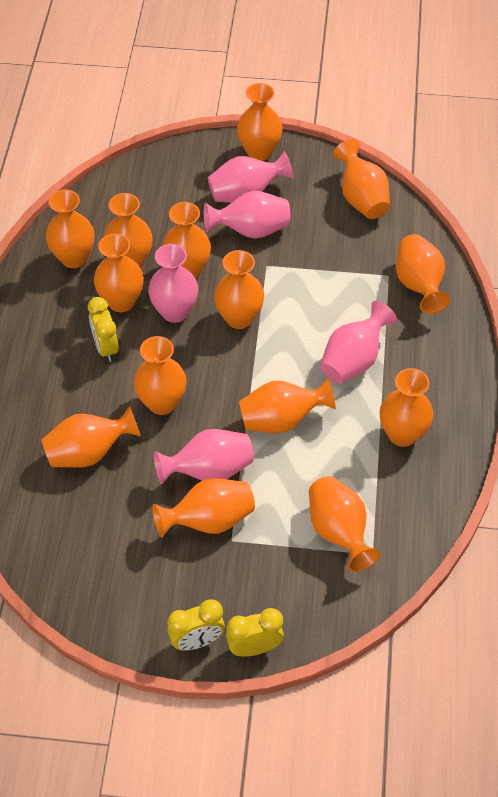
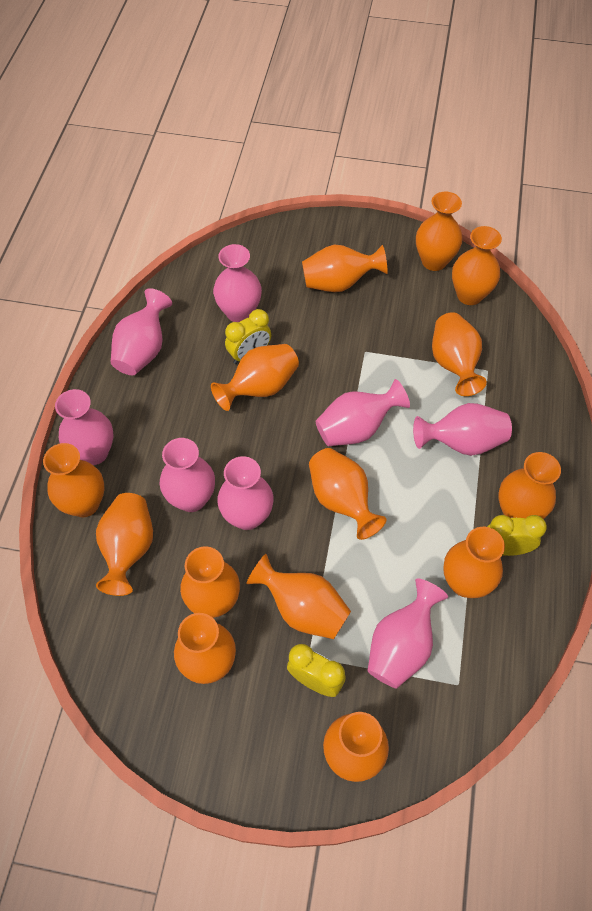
pink vase: 5 -> 8

